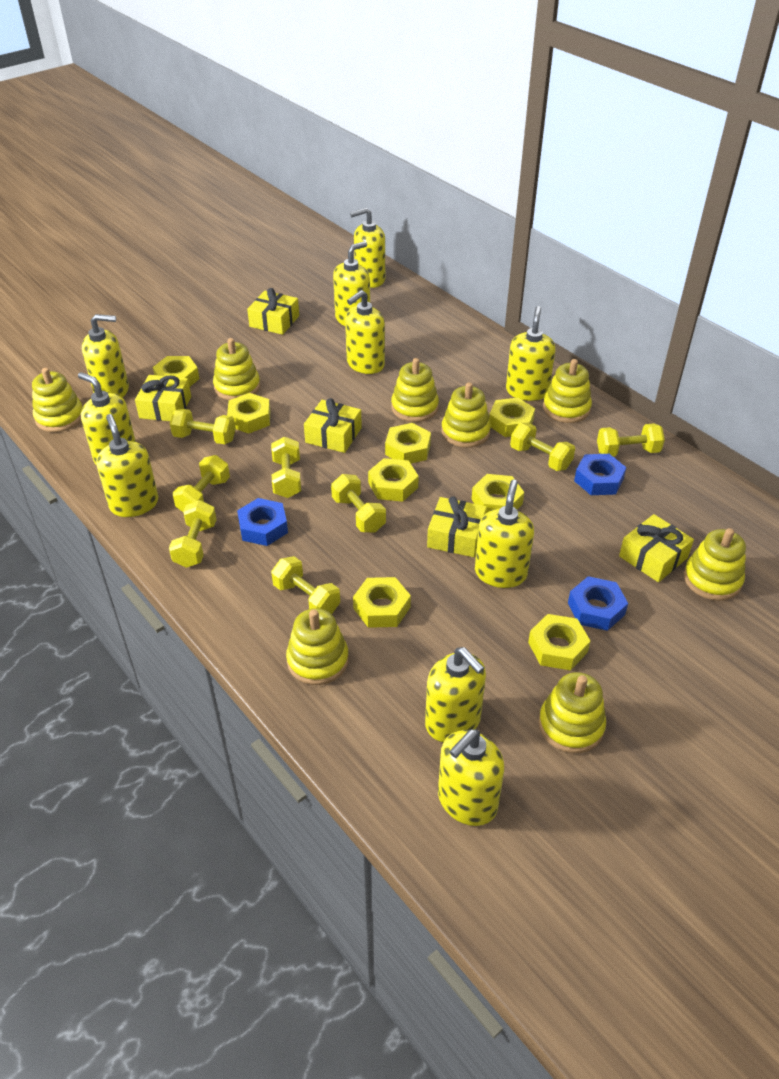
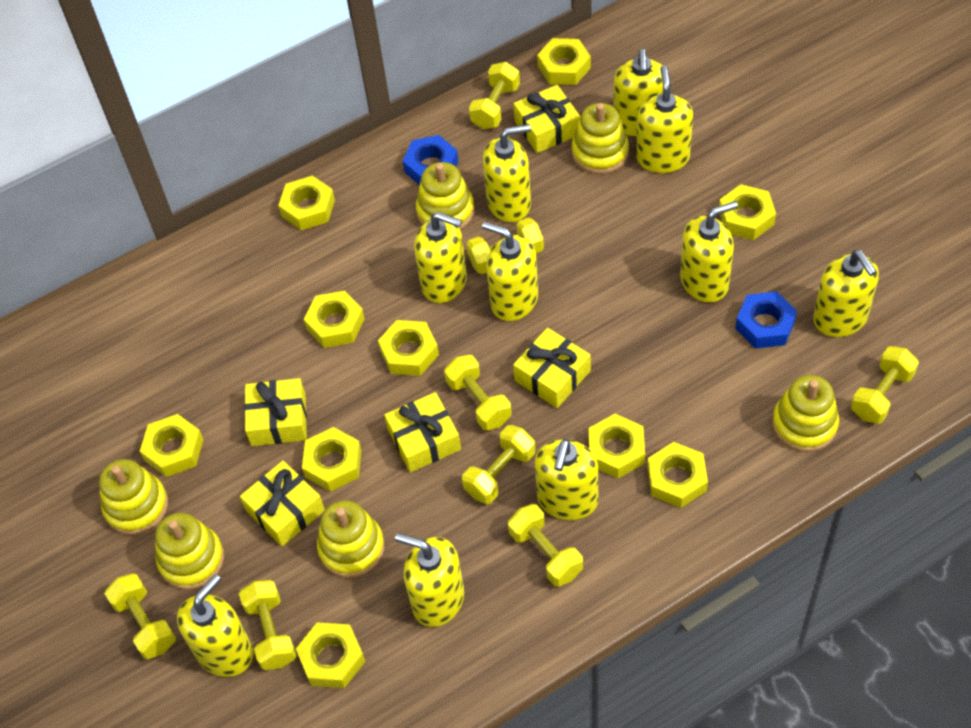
blue nut: 3 -> 2
yellow nut: 8 -> 10
yellow stacking toy: 8 -> 6

